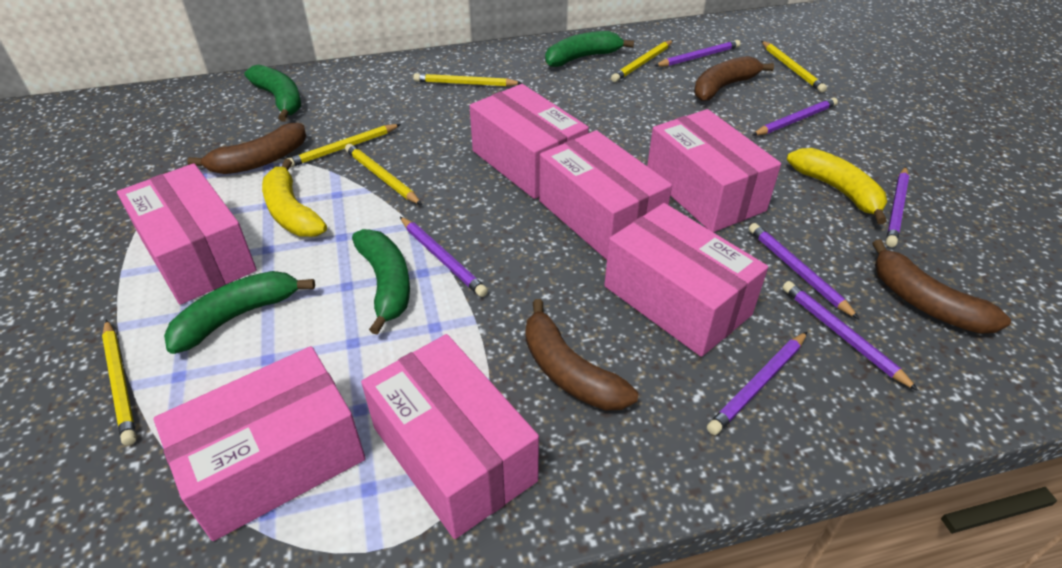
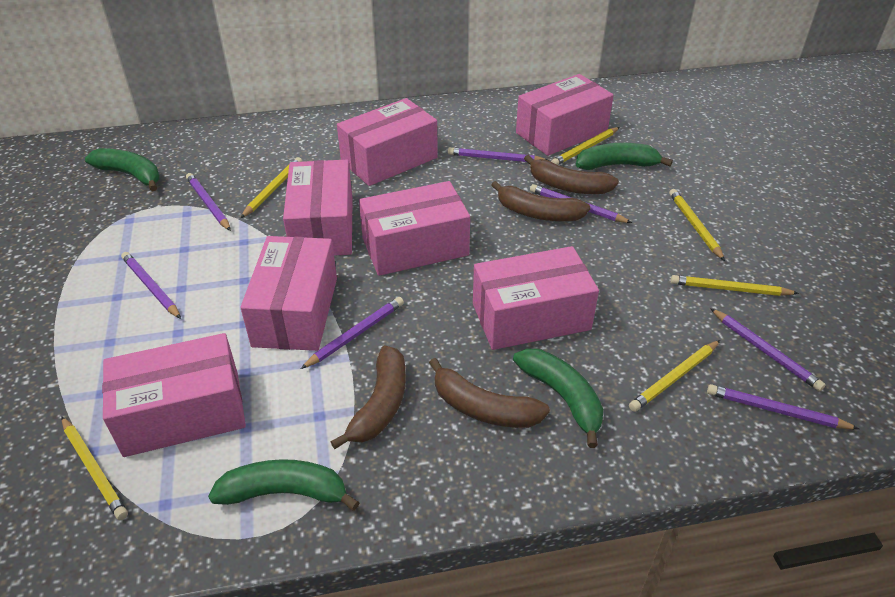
yellow banana: 2 -> 0

